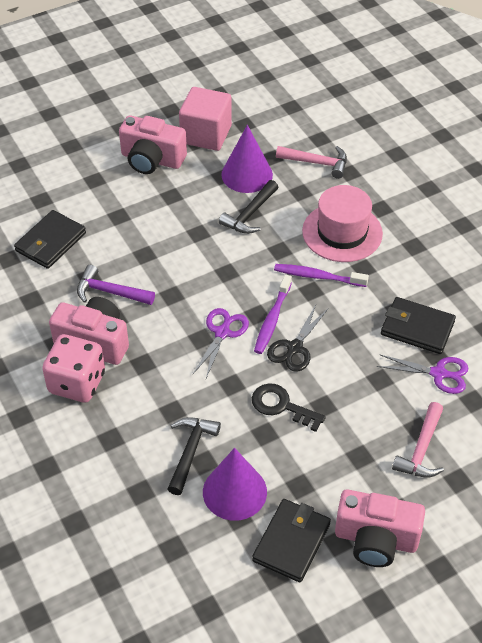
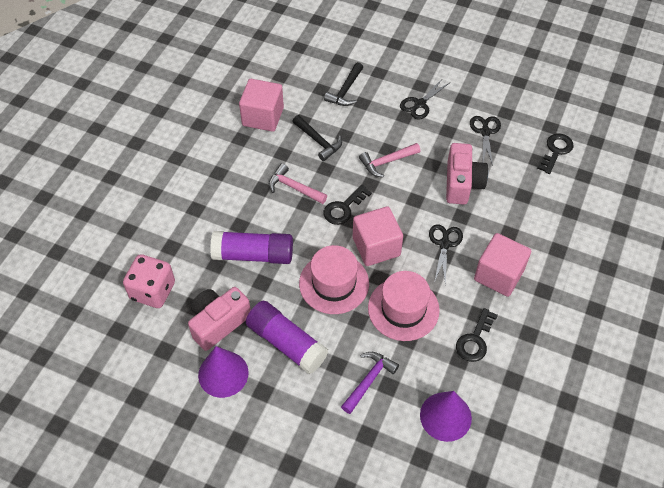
black key: 1 -> 3
black scissors: 1 -> 3
black wallet: 3 -> 0
pink camera: 3 -> 2
pink cube: 1 -> 3
pink hat: 1 -> 2
purple glue stick: 0 -> 2
purple scissors: 2 -> 0
purple toothbrush: 2 -> 0

